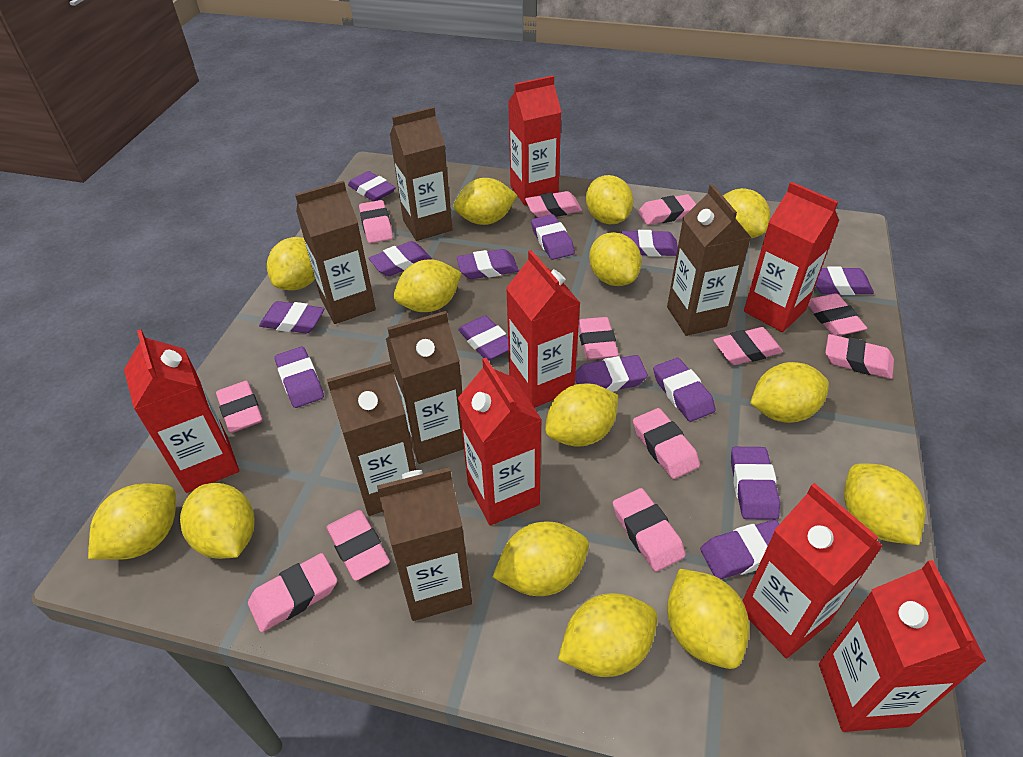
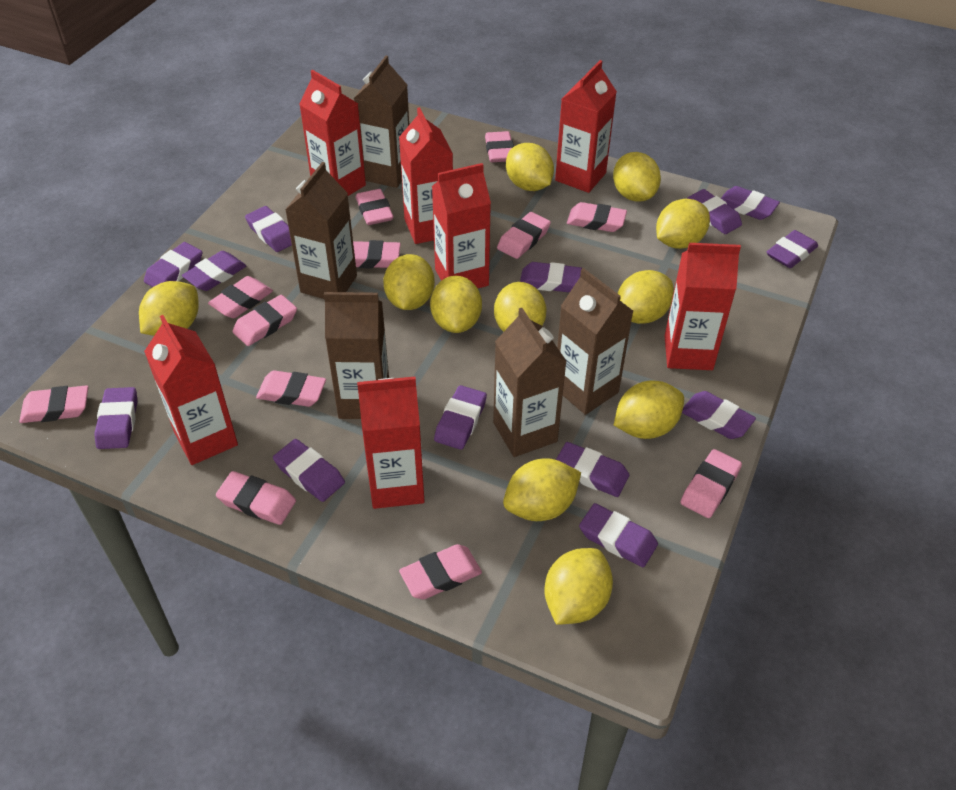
brown carton: 6 -> 5
yellow lemon: 14 -> 11

